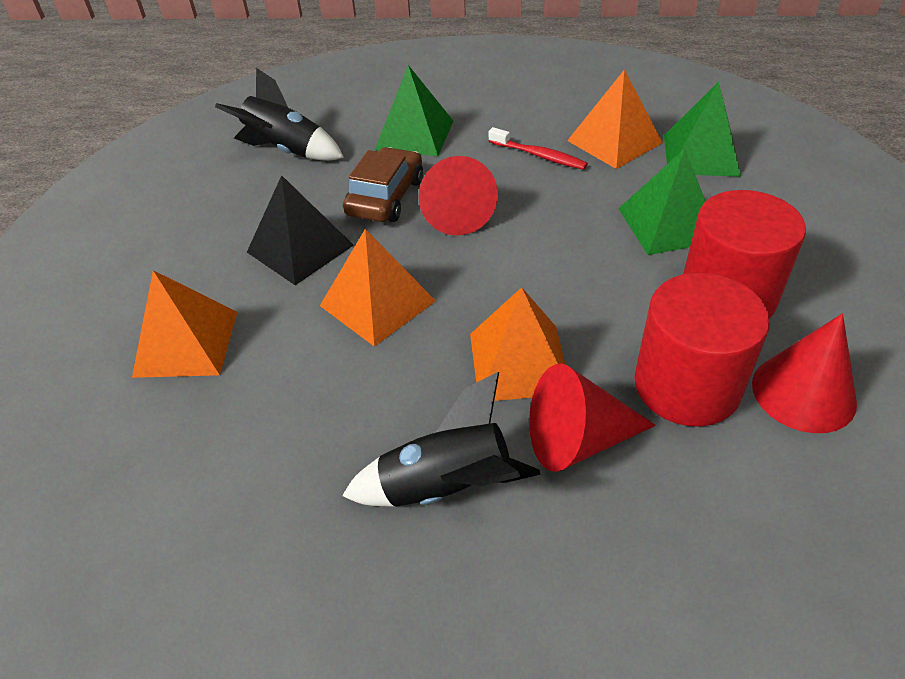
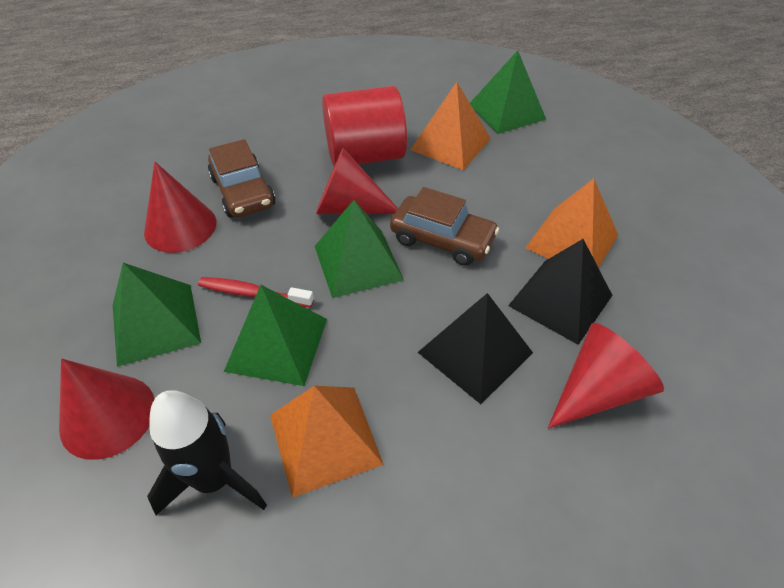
black pyramid: 1 -> 2
black rocket: 2 -> 1
brown car: 1 -> 2
green pyramid: 3 -> 4
orange pyramid: 4 -> 3
red cone: 3 -> 4
red cylinder: 2 -> 1

